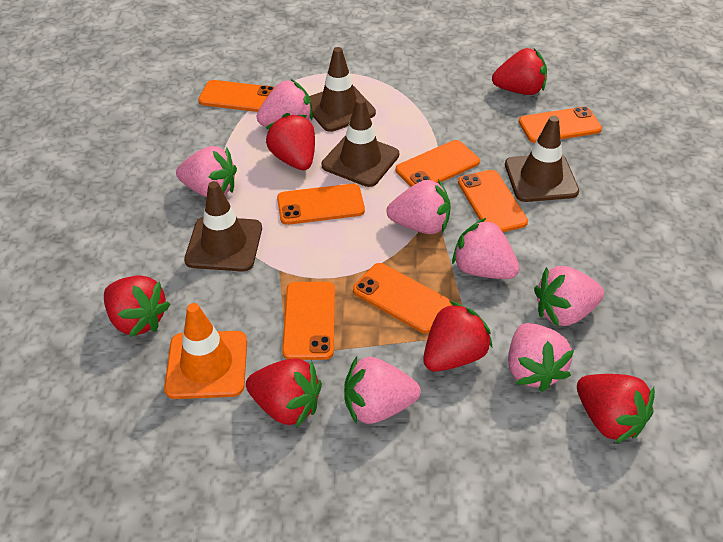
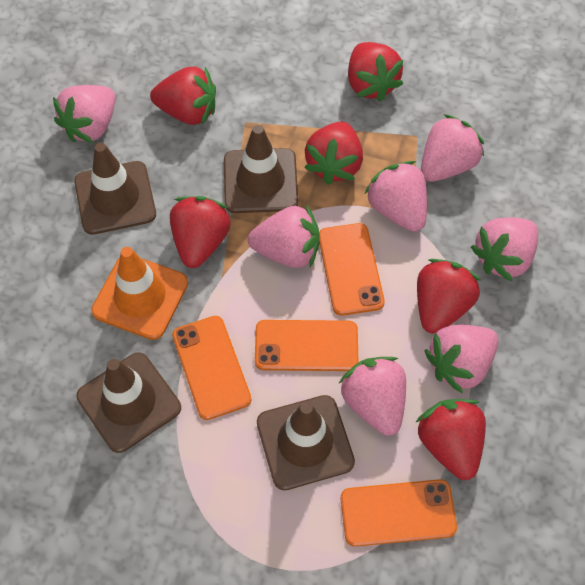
orange phone: 7 -> 4

